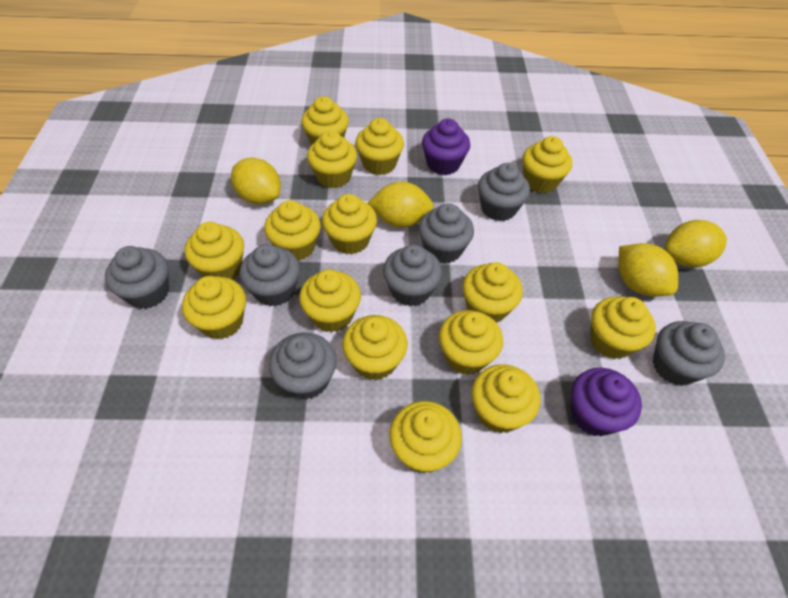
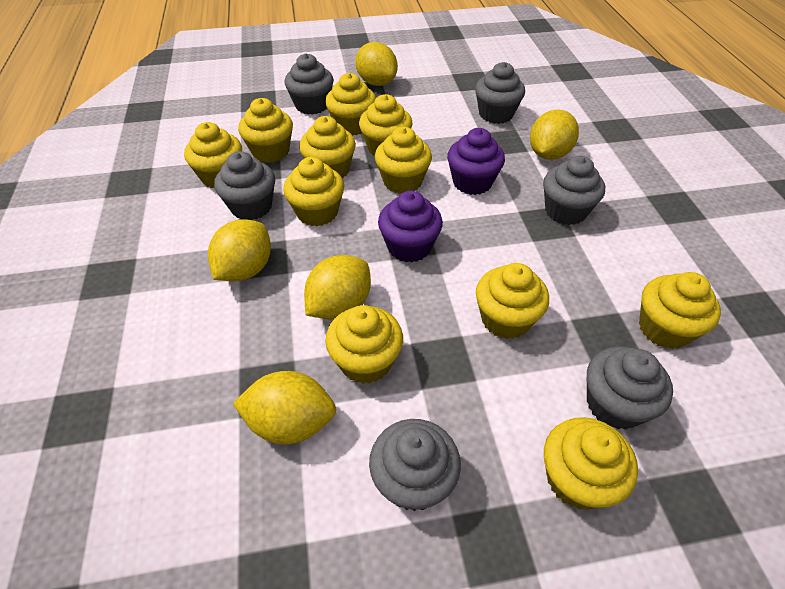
grey cupcake: 7 -> 6
yellow cupcake: 15 -> 11
yellow lemon: 4 -> 5

